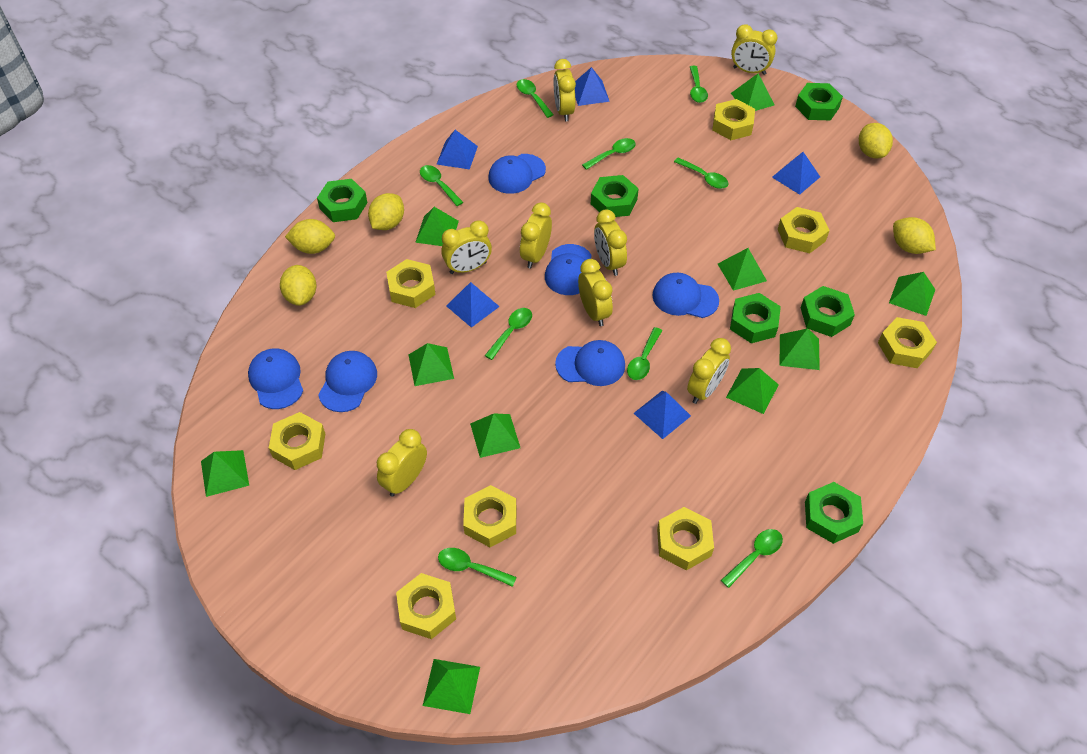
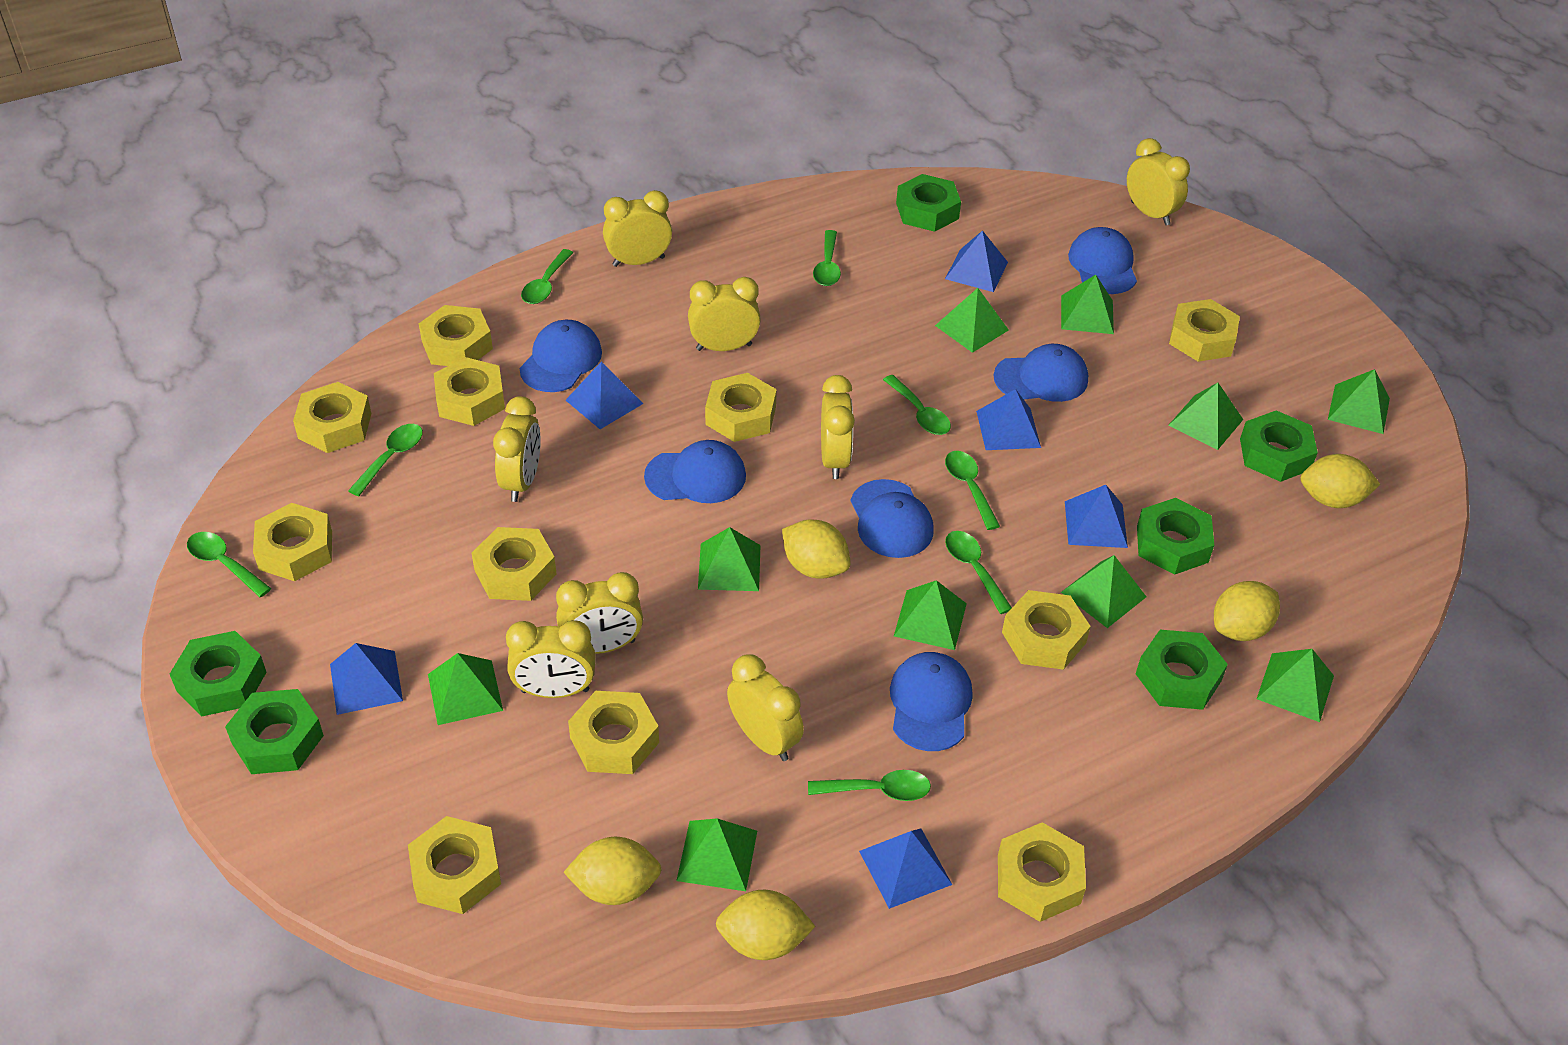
blue pyramid: 5 -> 6
green spoon: 9 -> 8
yellow nut: 8 -> 11

